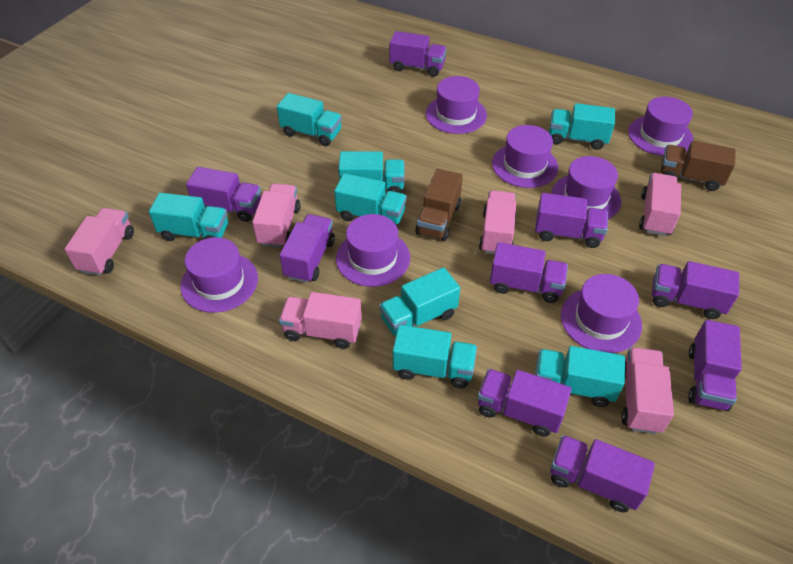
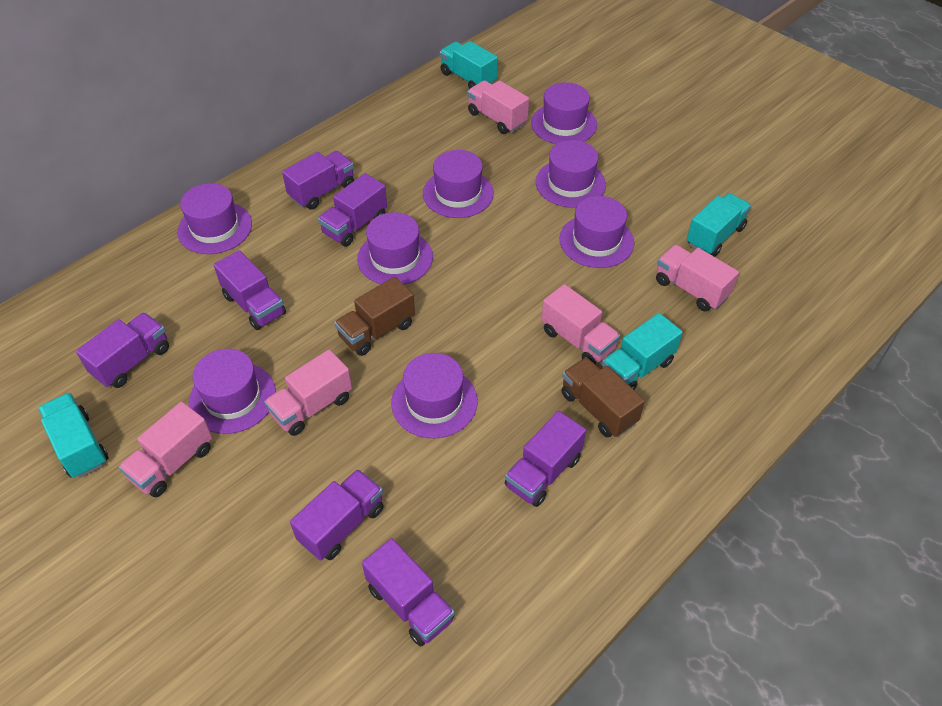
pink truck: 6 -> 5
purple hat: 7 -> 8
purple truck: 9 -> 7
turquoise truck: 8 -> 4

